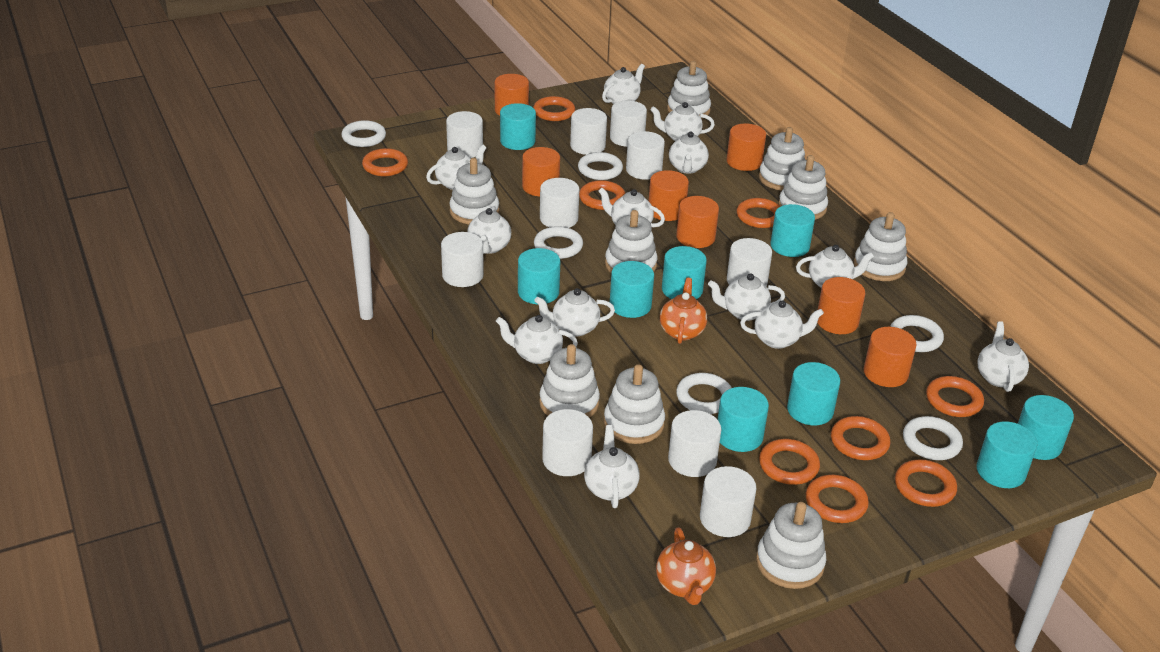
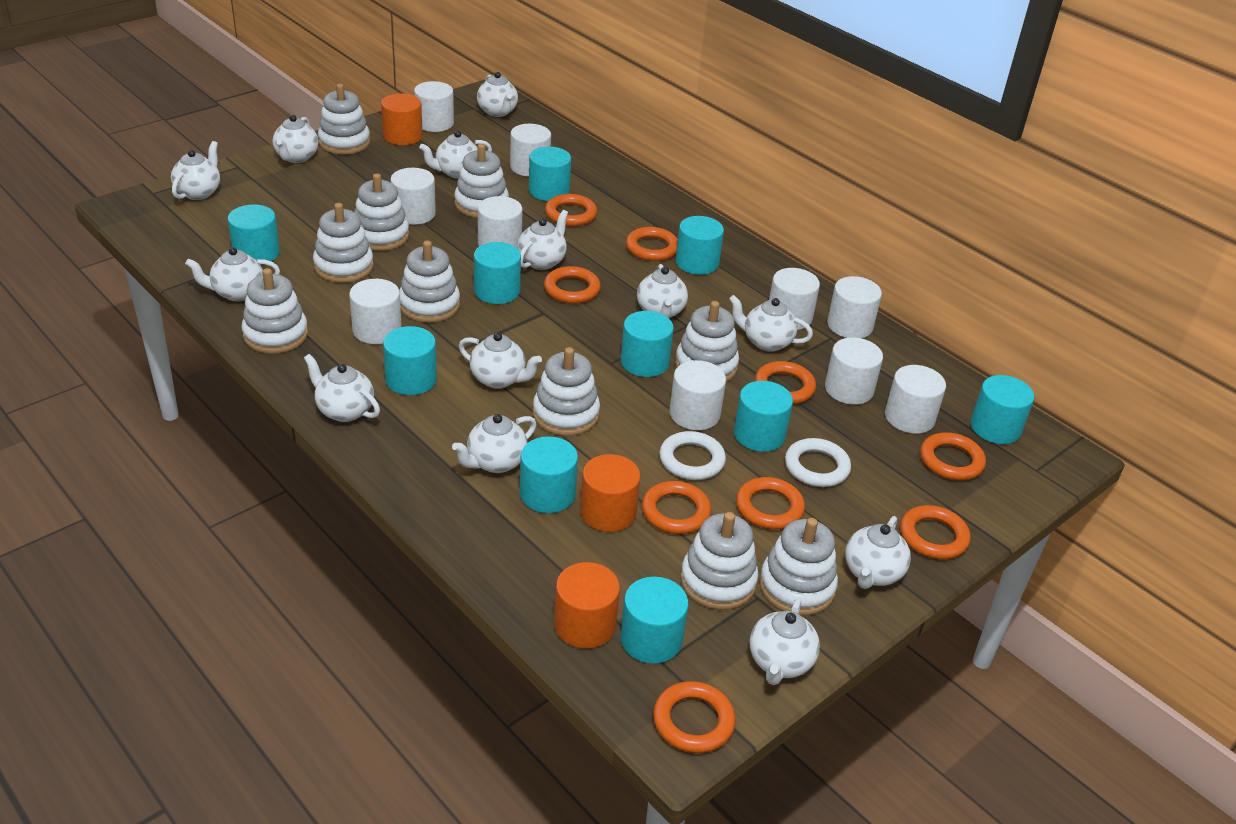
orange cylinder: 7 -> 3
orange teapot: 2 -> 0
turquoise cylinder: 9 -> 10
white ring: 6 -> 2
white stacking toy: 9 -> 10

